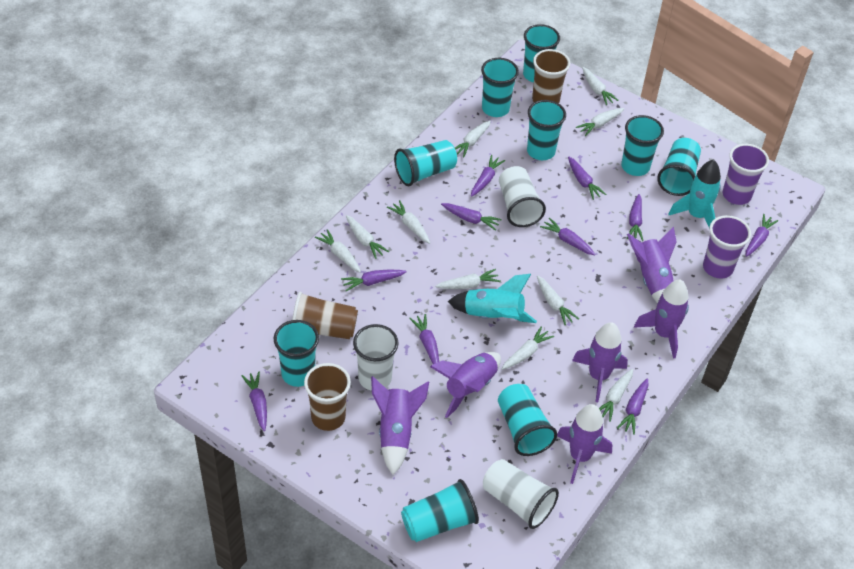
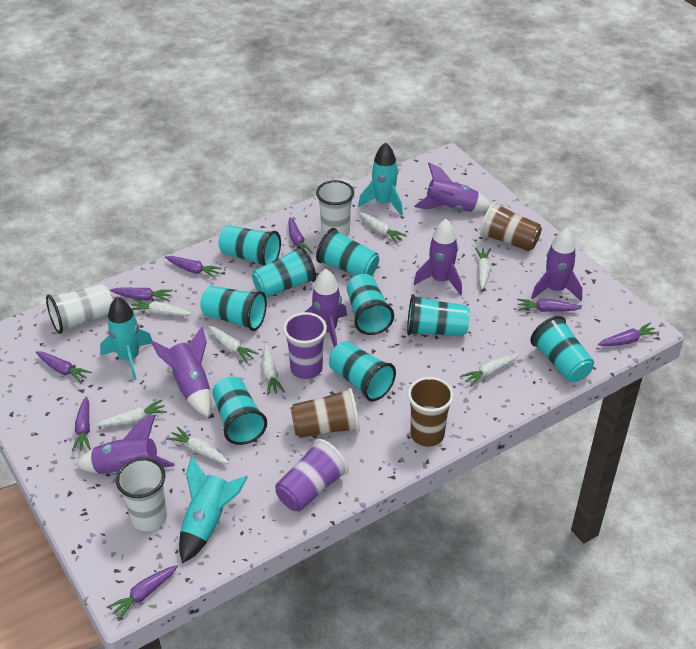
purple carrot: 10 -> 8
turquoise rocket: 2 -> 3
white carrot: 10 -> 8

